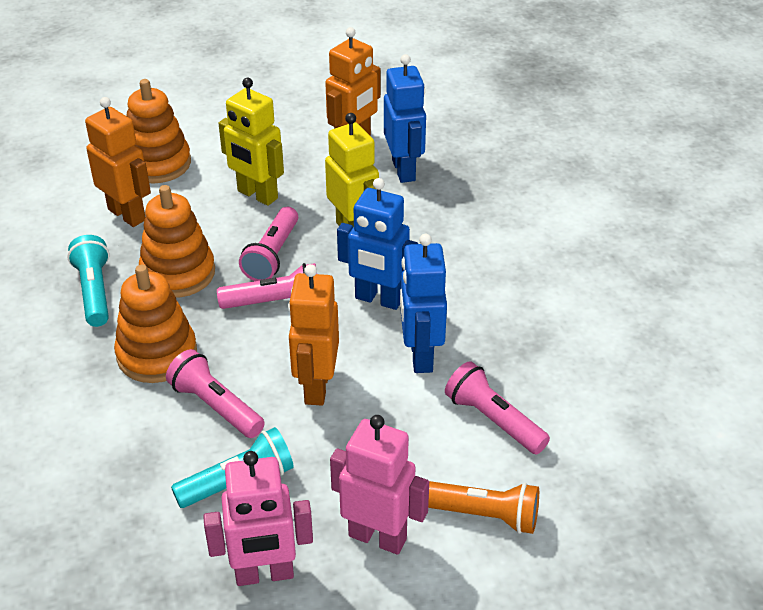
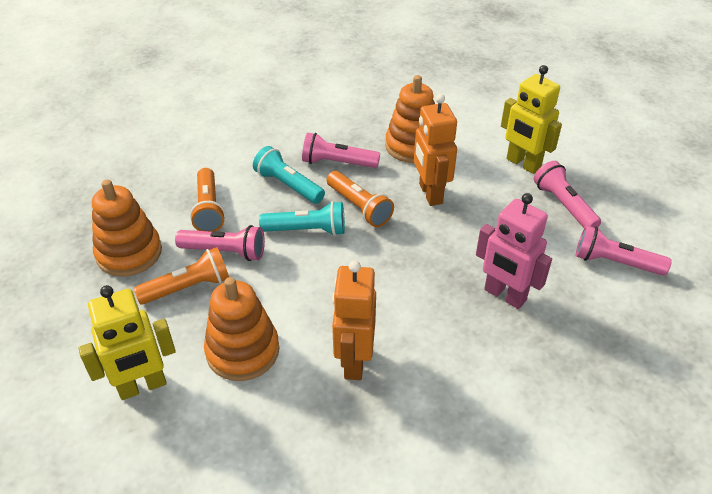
blue robot: 3 -> 0
orange flashlight: 1 -> 3
orange robot: 3 -> 2
pink robot: 2 -> 1

